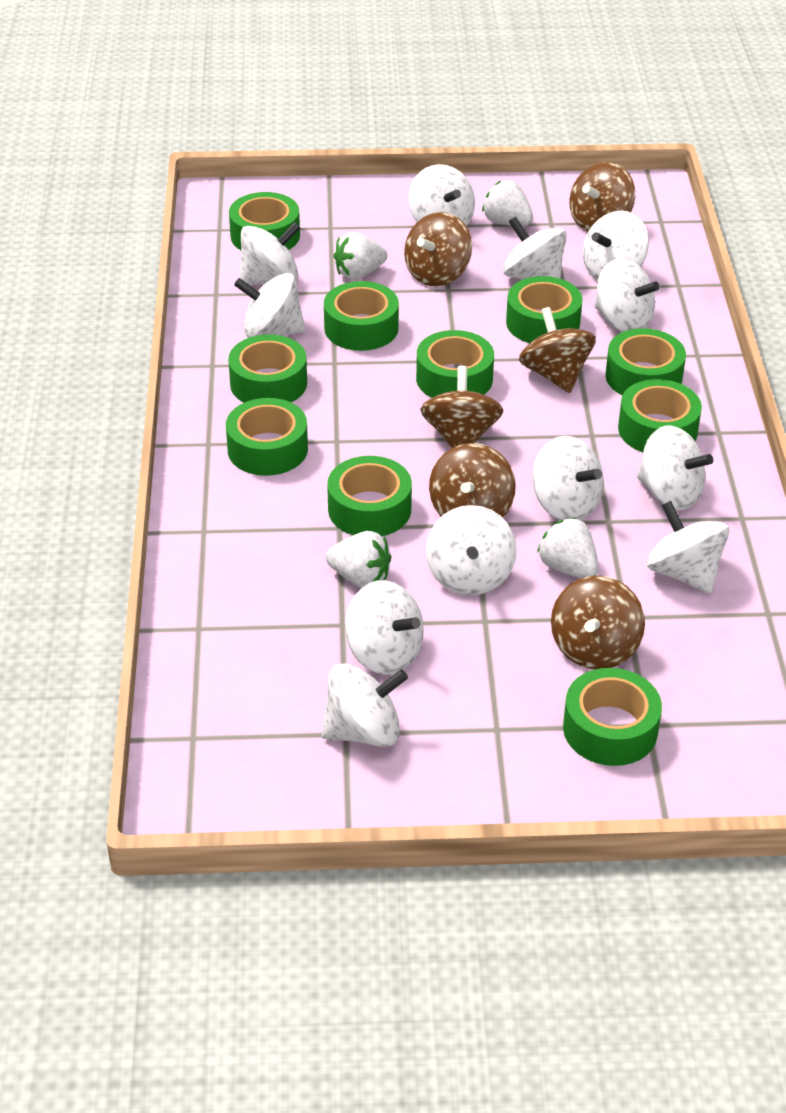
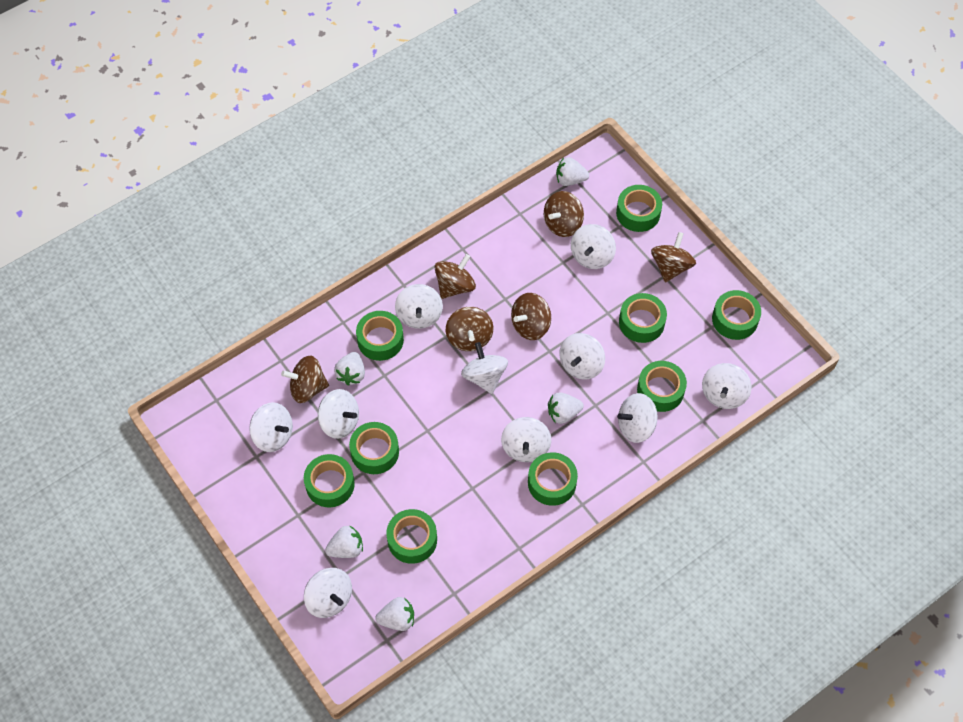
green tape: 10 -> 9
white spinning top: 12 -> 10
white strawberry: 4 -> 5

